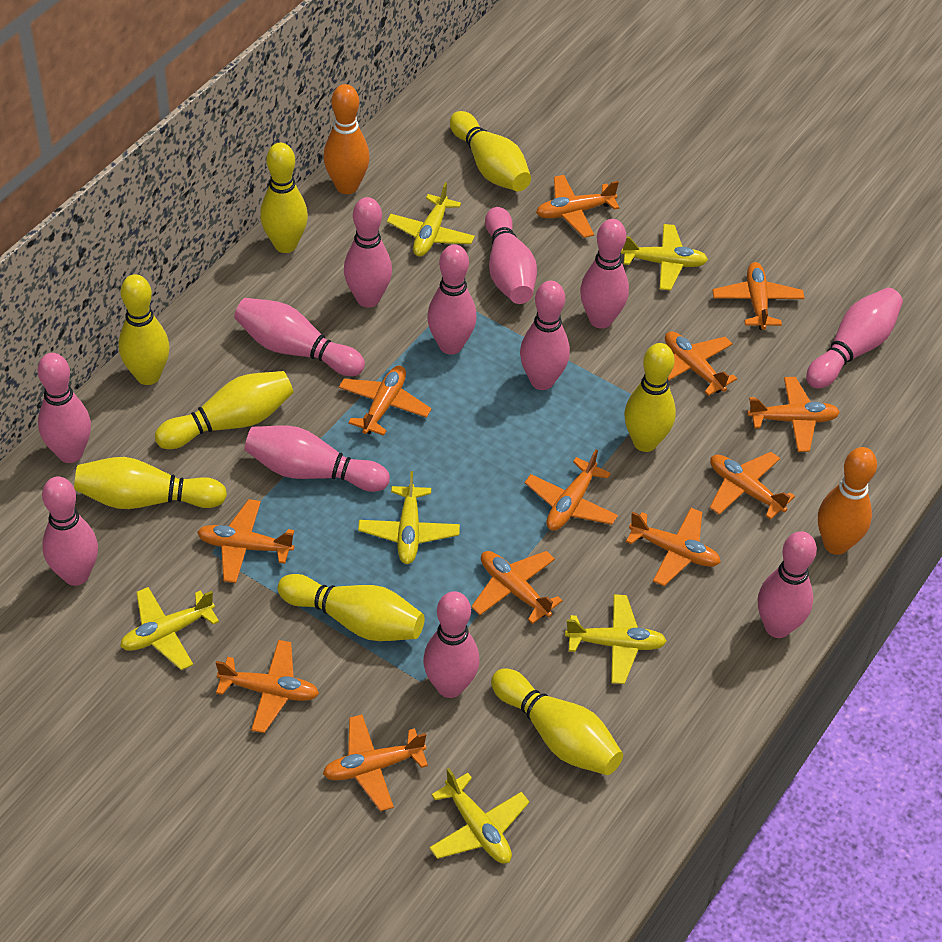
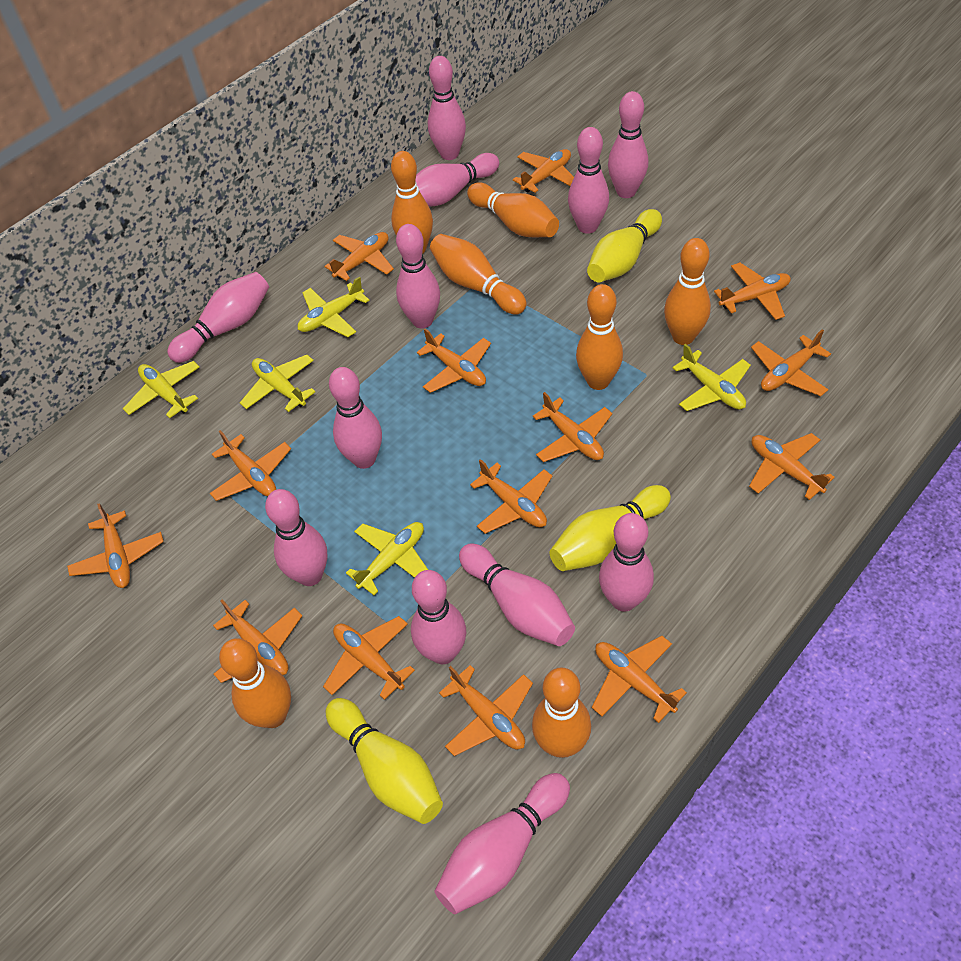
orange bowling pin: 2 -> 7
orange plane: 12 -> 14
yellow bowling pin: 8 -> 3
yellow plane: 6 -> 5

